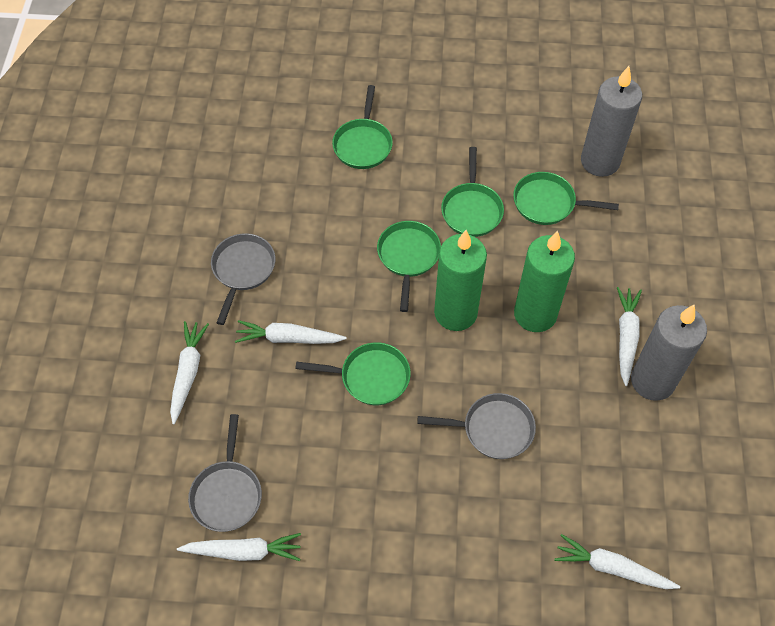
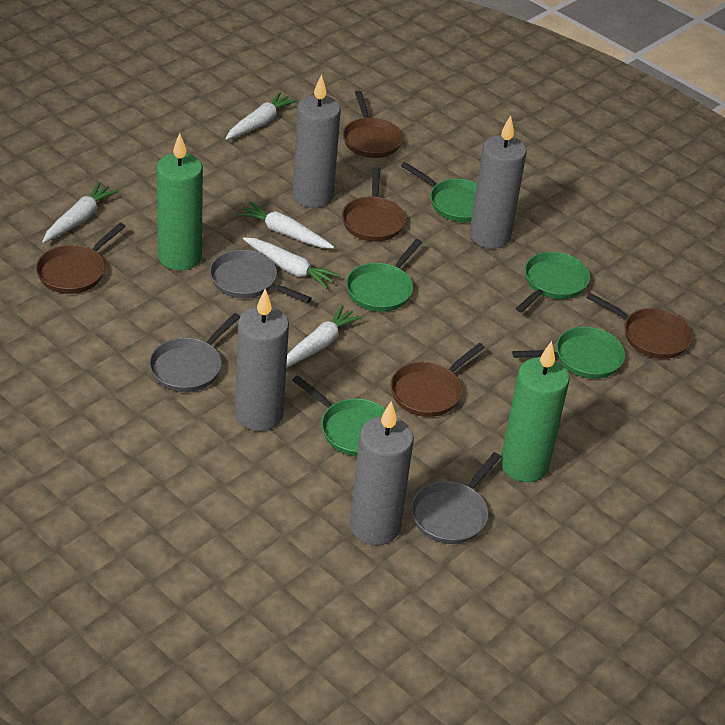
brown pan: 0 -> 5
grey candle: 2 -> 4

